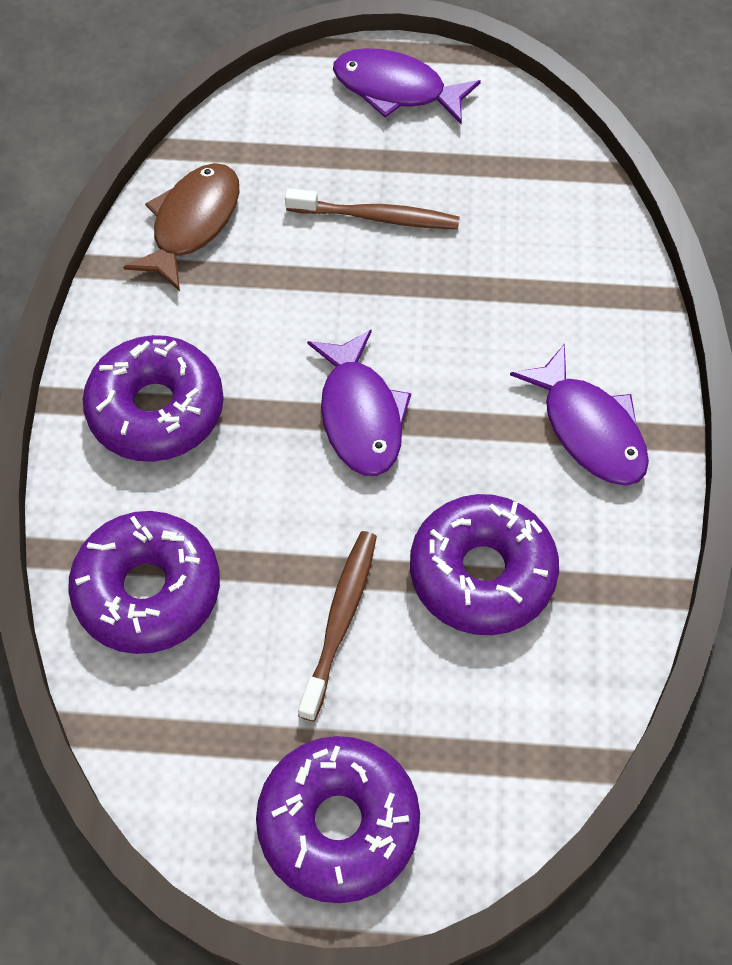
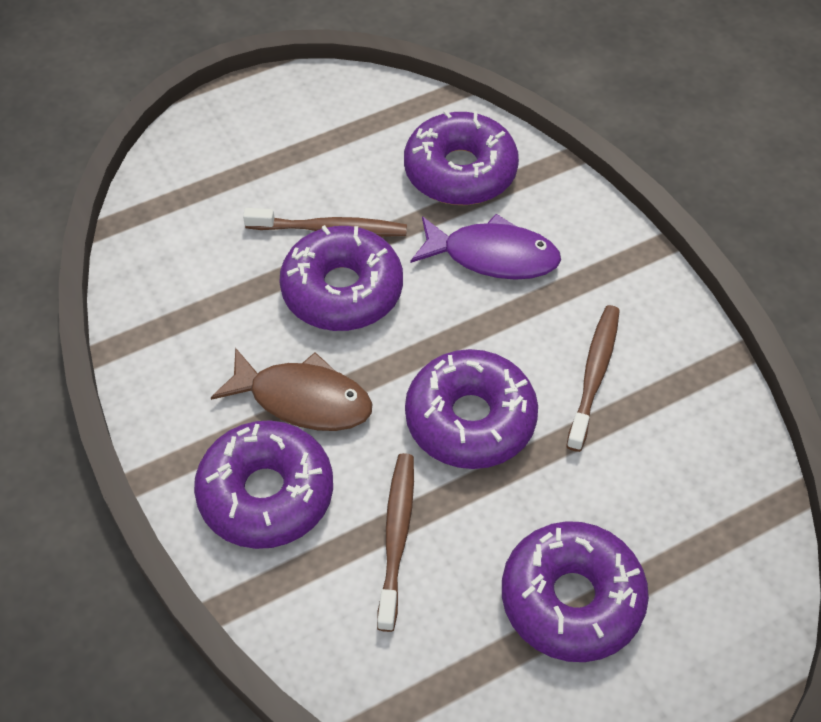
brown toothbrush: 2 -> 3
purple donut: 4 -> 5
purple fish: 3 -> 1

